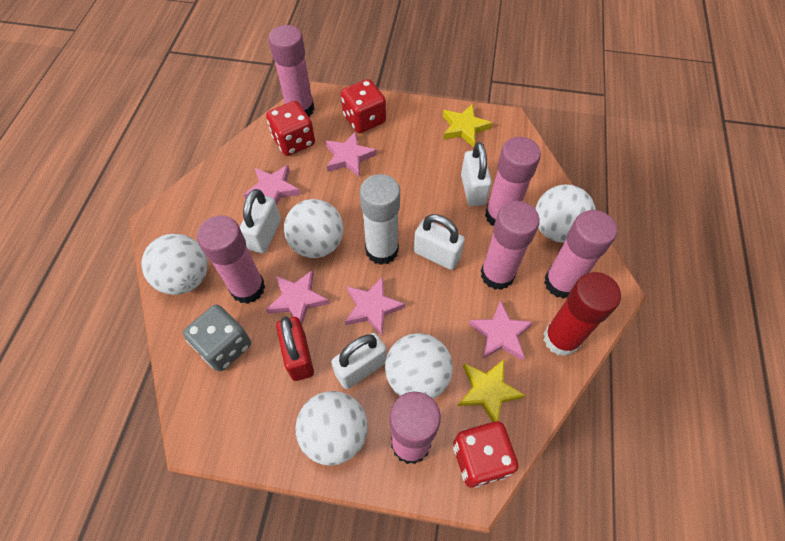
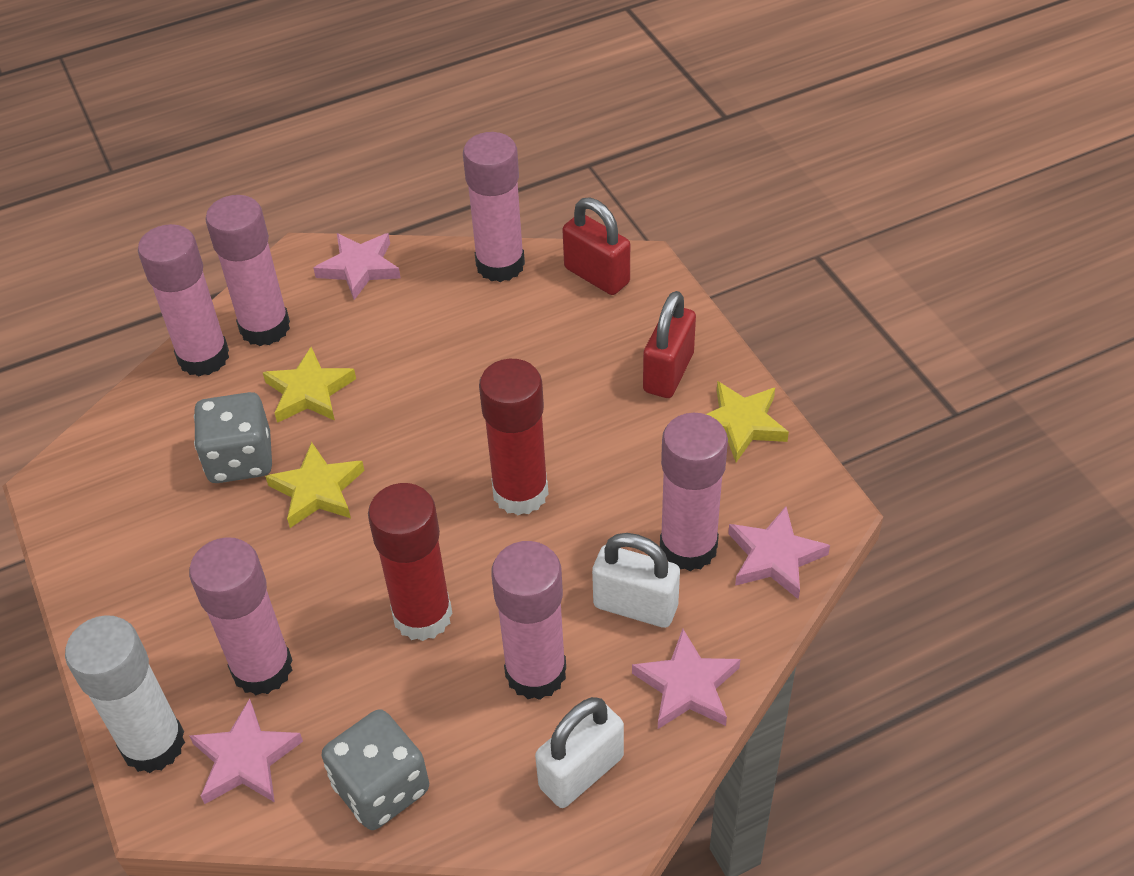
grey dice: 1 -> 2
pink star: 5 -> 4
red dice: 3 -> 0
red glue stick: 1 -> 2
red padlock: 1 -> 2
white ball: 5 -> 0
white padlock: 4 -> 2
yellow star: 2 -> 3

